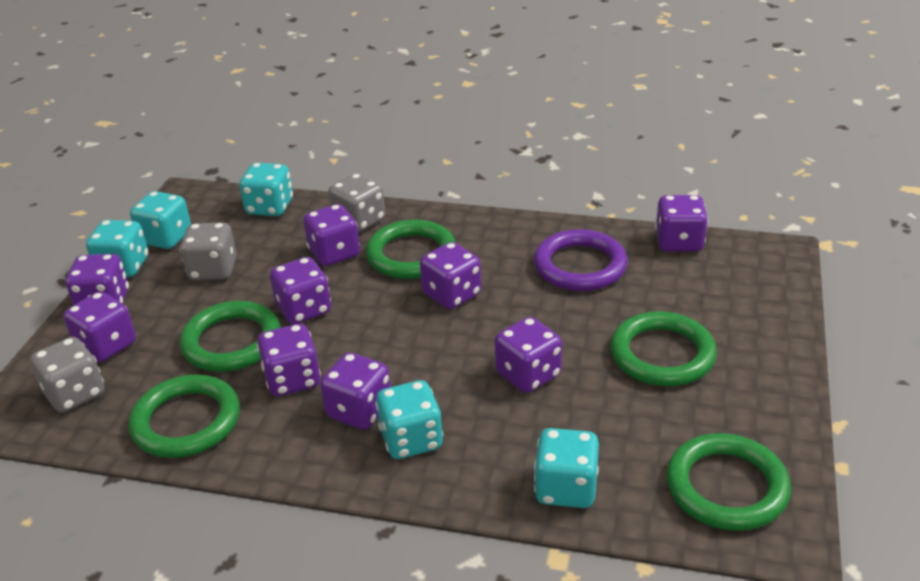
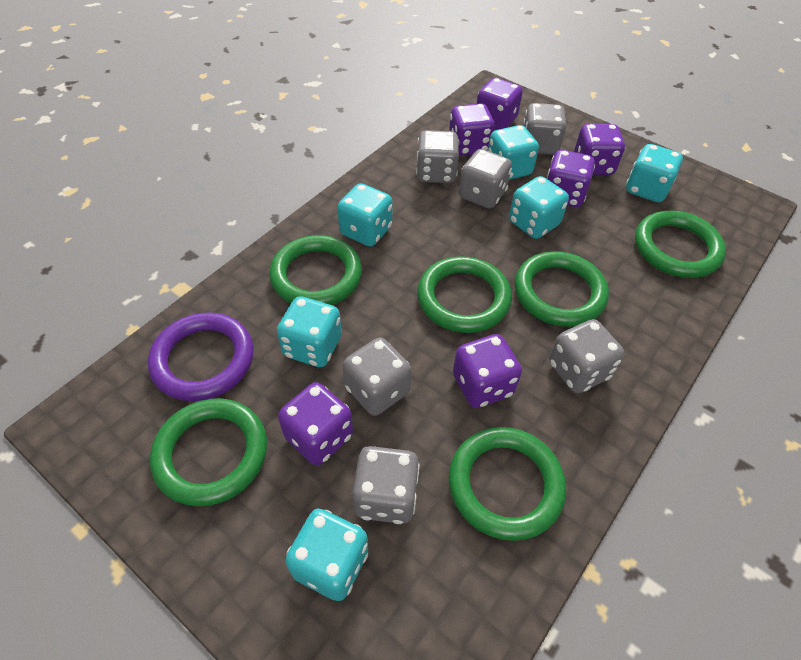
green ring: 5 -> 6
grey dice: 3 -> 6
purple dice: 9 -> 6
turquoise dice: 5 -> 6

